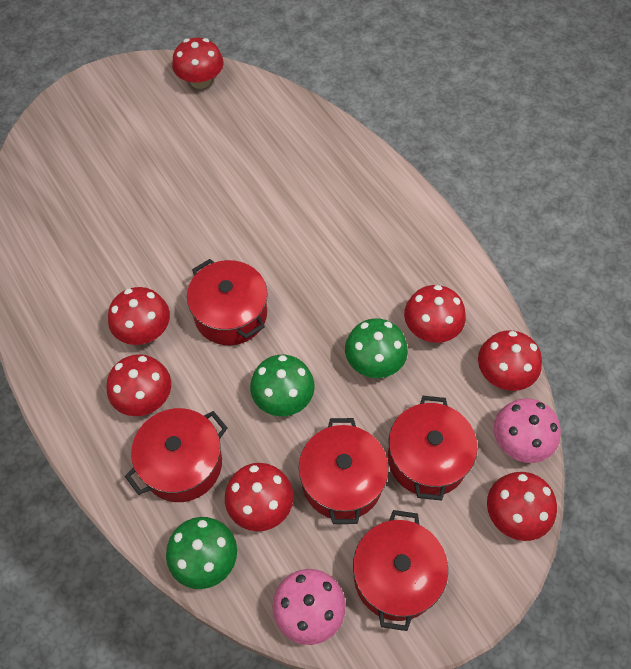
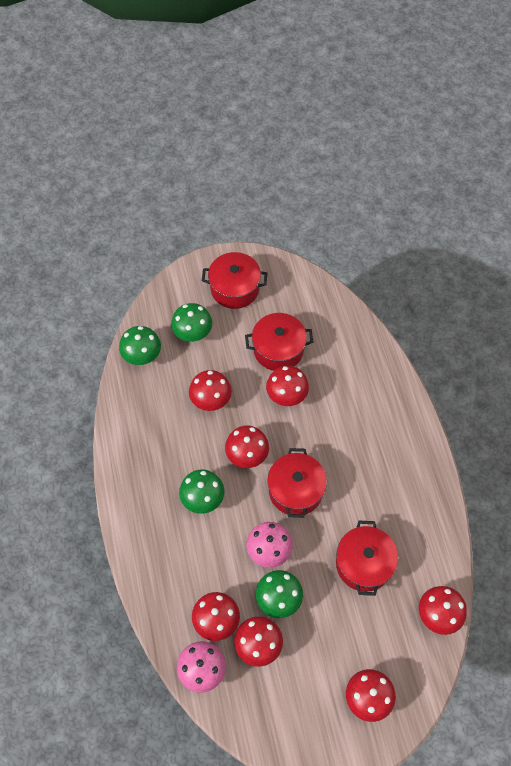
green mushroom: 3 -> 4
red pot: 5 -> 4

